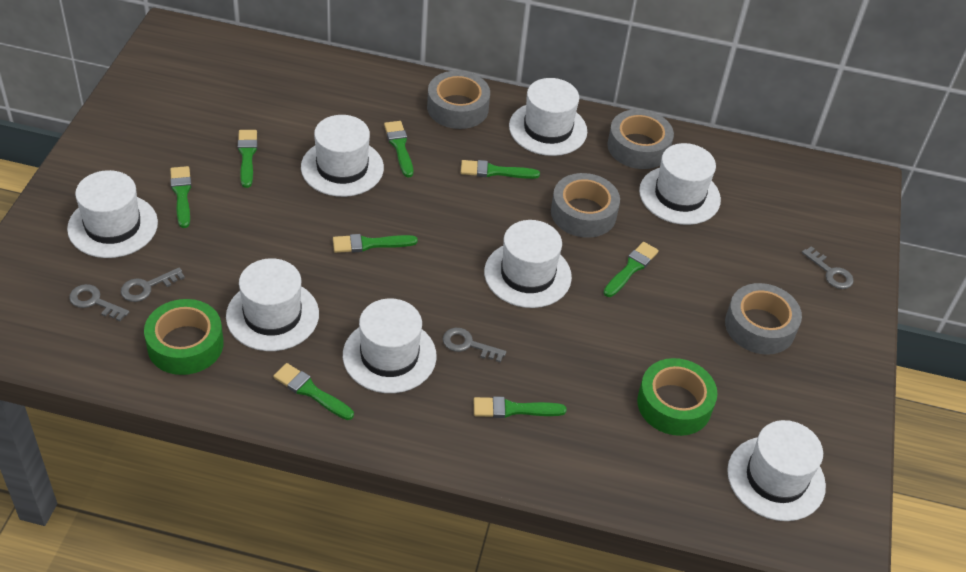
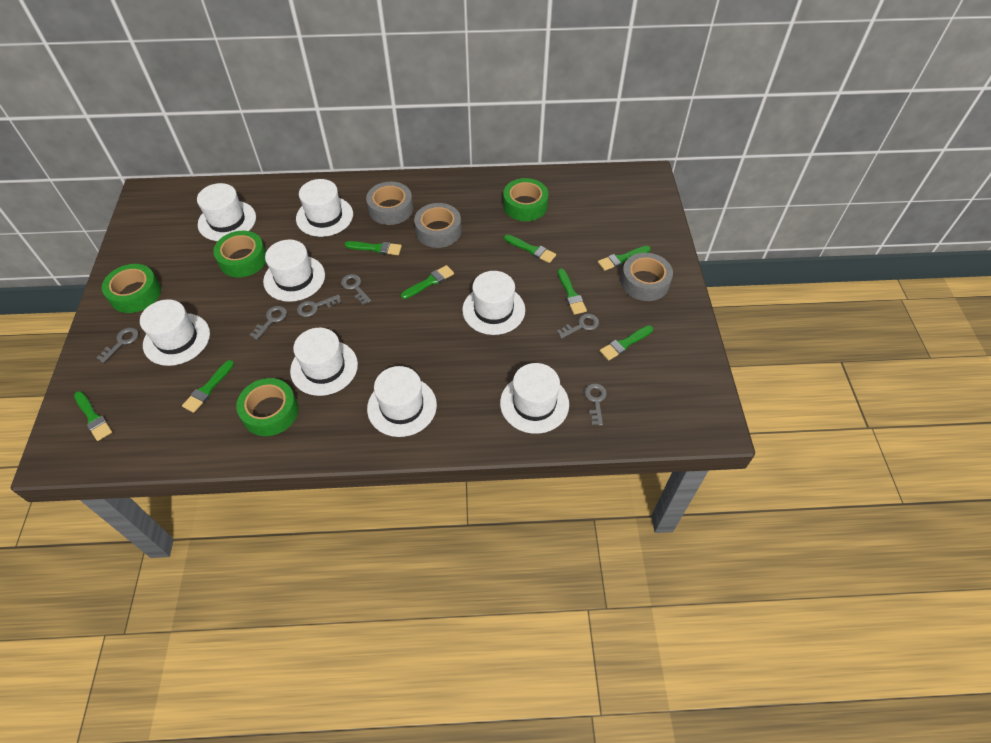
green tape: 2 -> 4
grey key: 4 -> 6
grey tape: 4 -> 3

